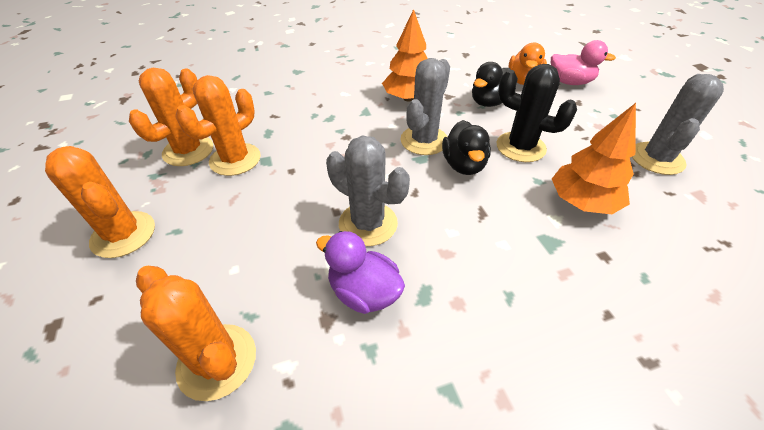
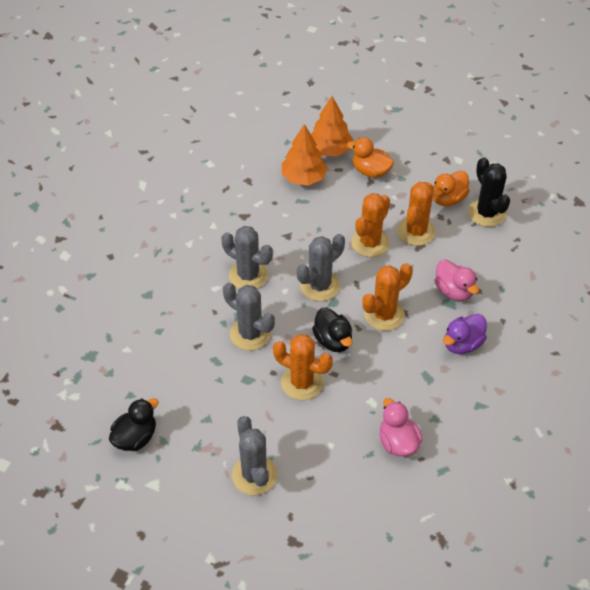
grey cactus: 3 -> 4
orange duck: 1 -> 2
pink duck: 1 -> 2

